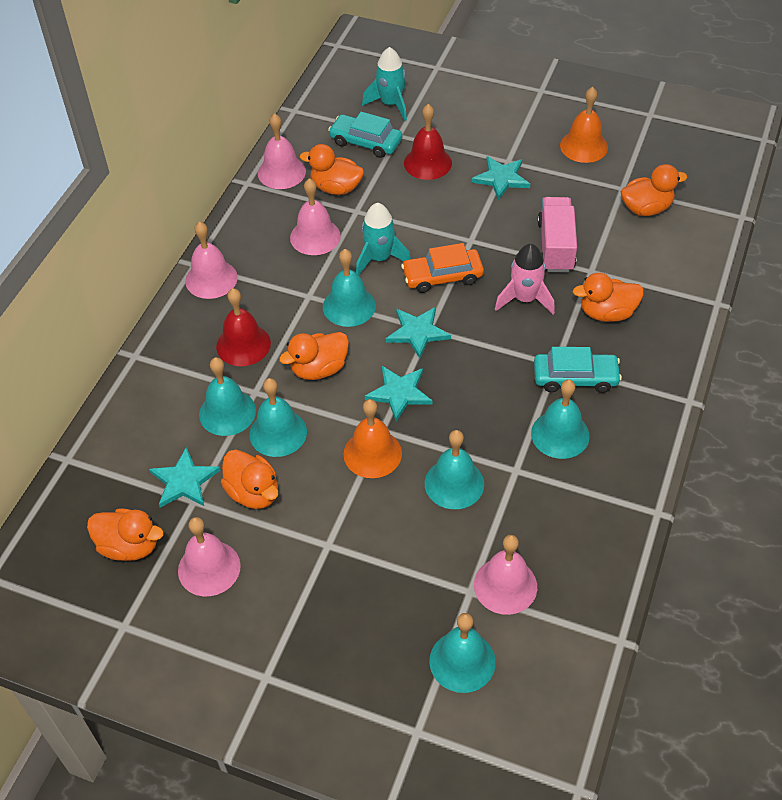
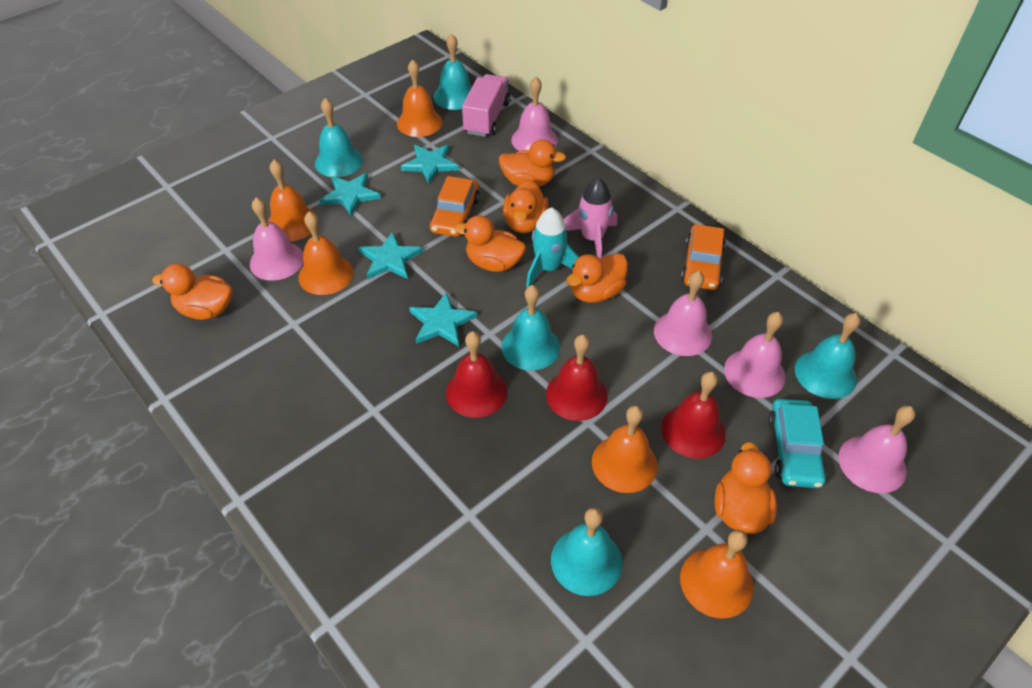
orange bell: 2 -> 5
orange car: 1 -> 2
red bell: 2 -> 3
turquoise bell: 6 -> 5
turquoise car: 2 -> 1
turquoise rocket: 2 -> 1

